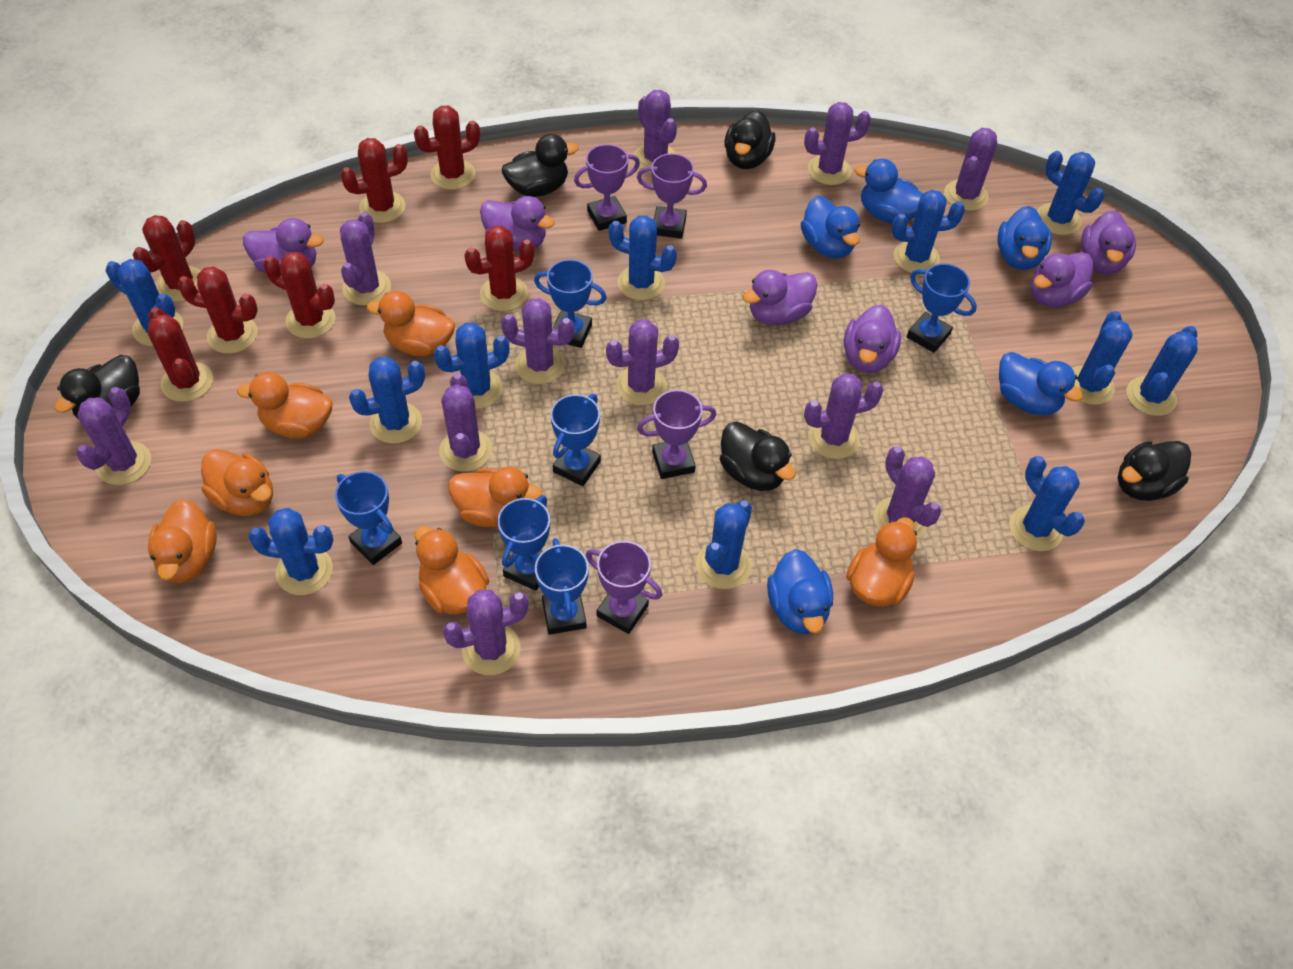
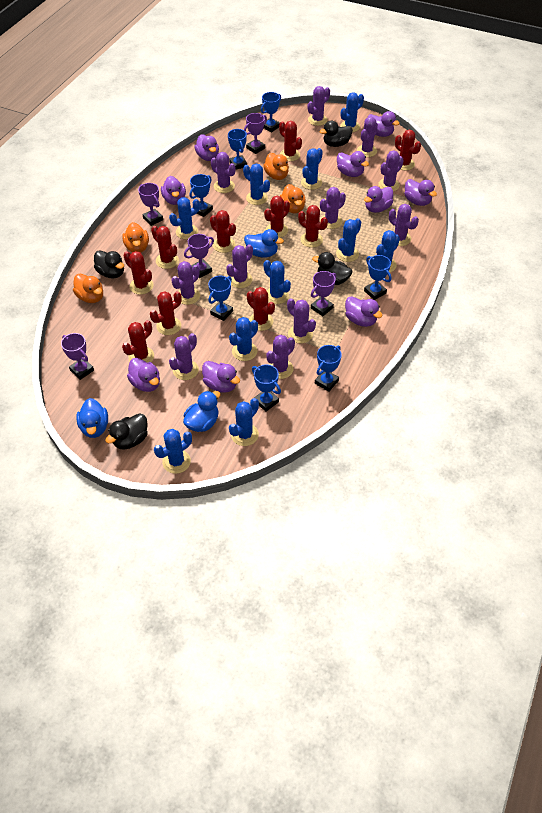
black duck: 5 -> 4
blue cactus: 11 -> 10
blue duck: 5 -> 3
blue trophy: 6 -> 7
orange duck: 7 -> 4
purple duck: 6 -> 9
purple trophy: 4 -> 5
red cactus: 7 -> 10

